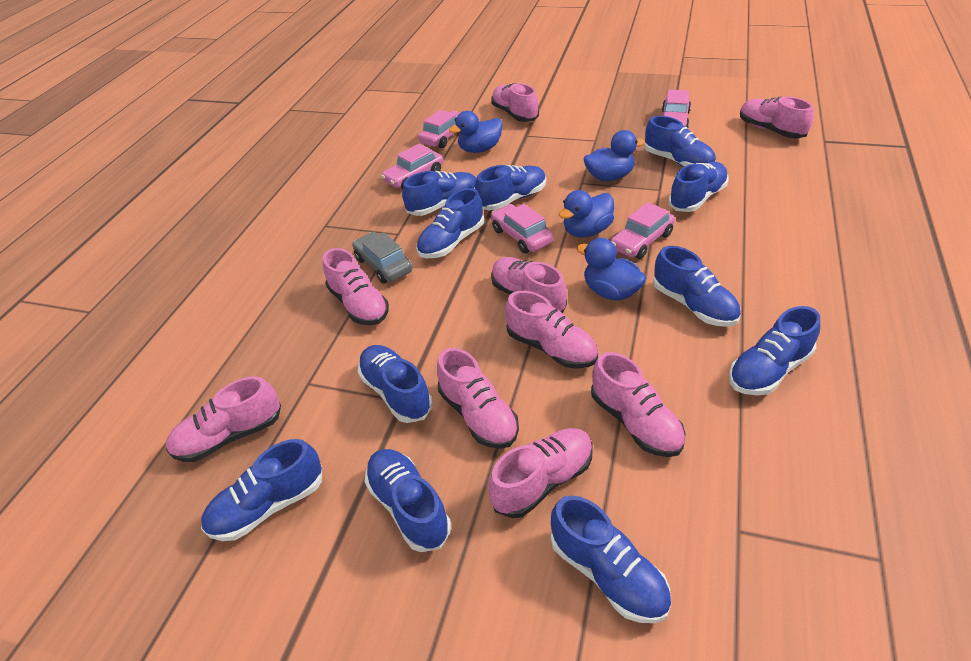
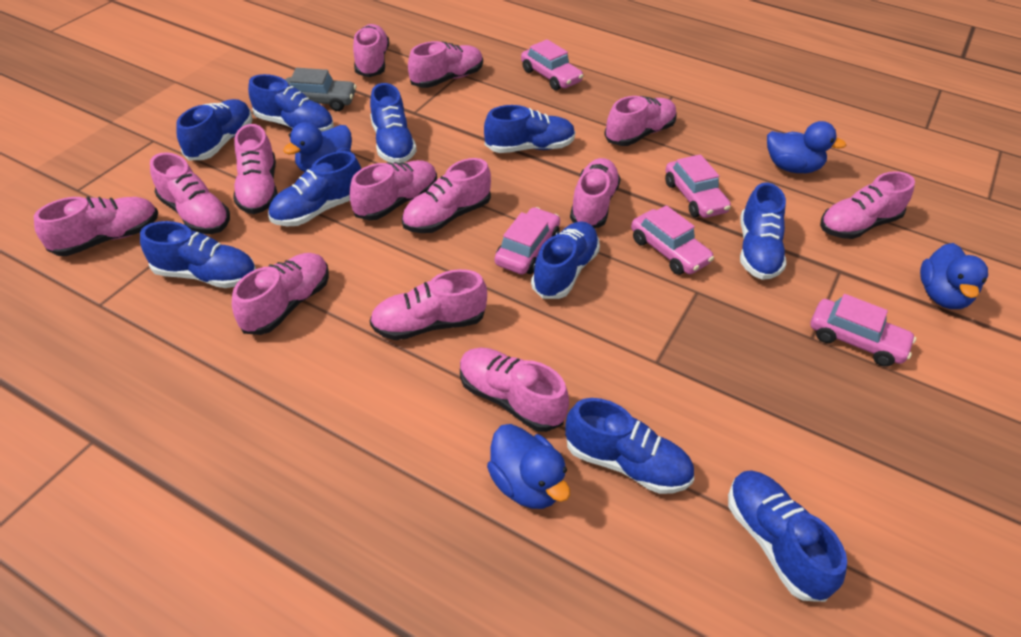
blue shoe: 11 -> 10
pink shoe: 9 -> 13

